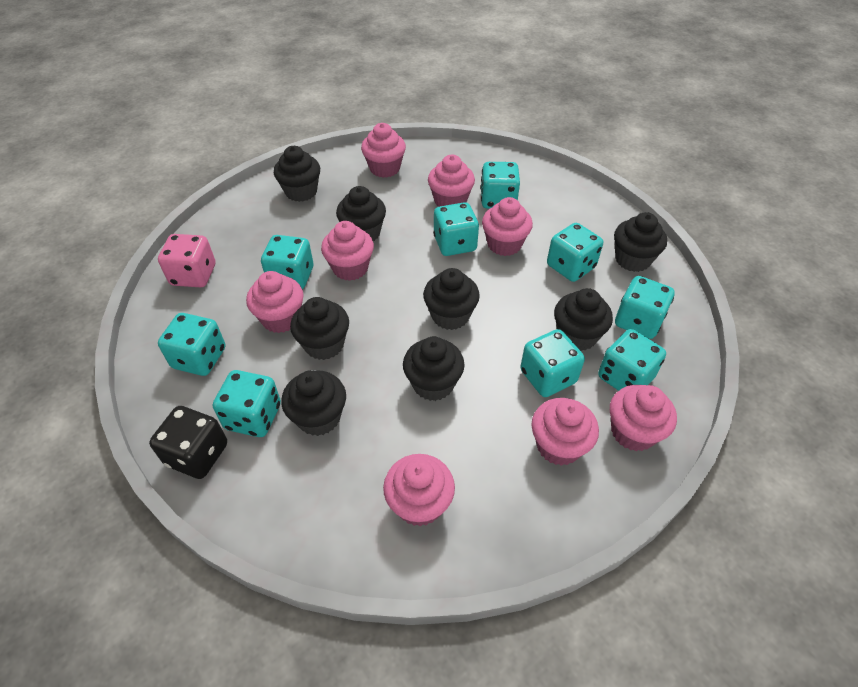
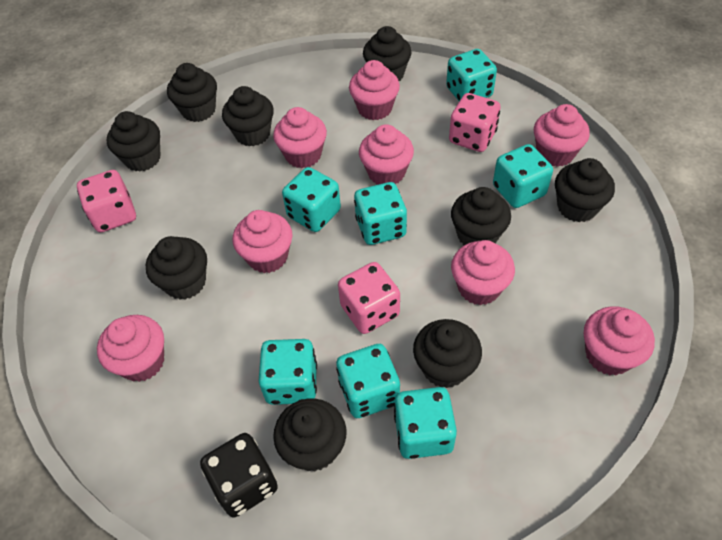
black cupcake: 8 -> 9
pink dice: 1 -> 3
turquoise dice: 9 -> 7

